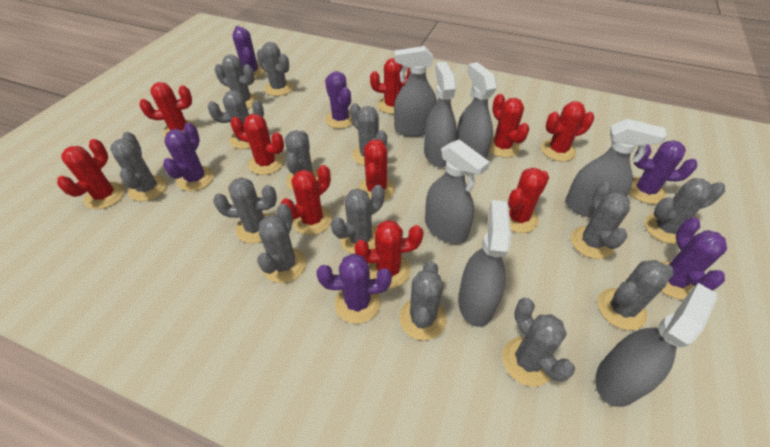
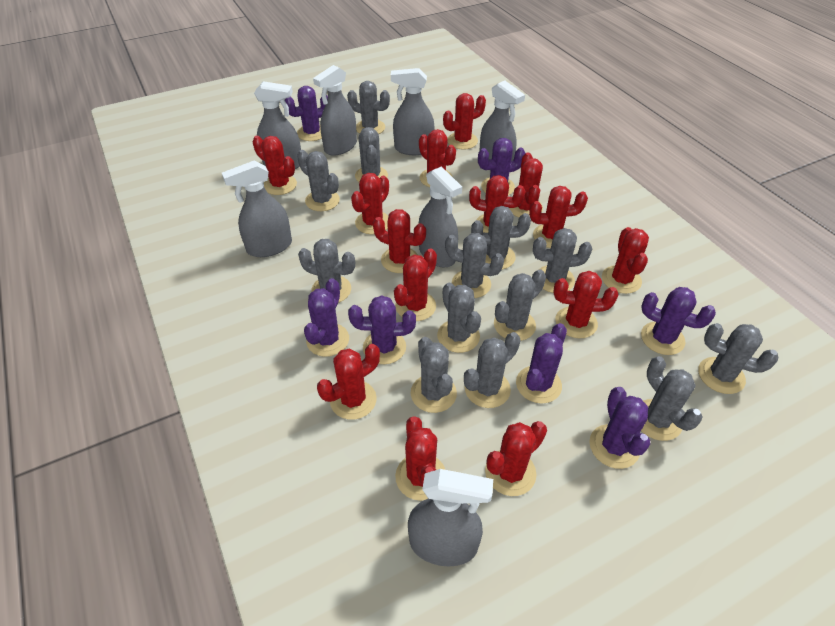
grey cactus: 14 -> 13
purple cactus: 6 -> 7
red cactus: 10 -> 14

